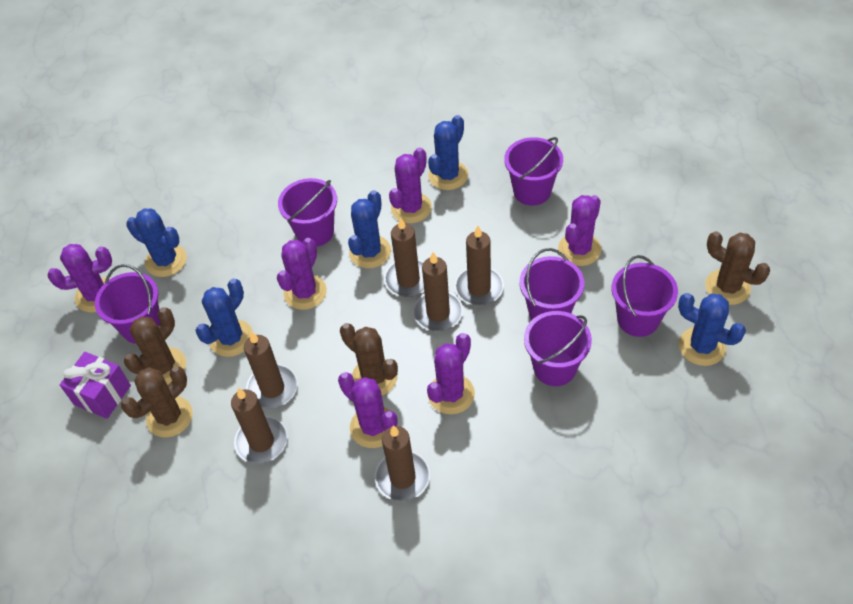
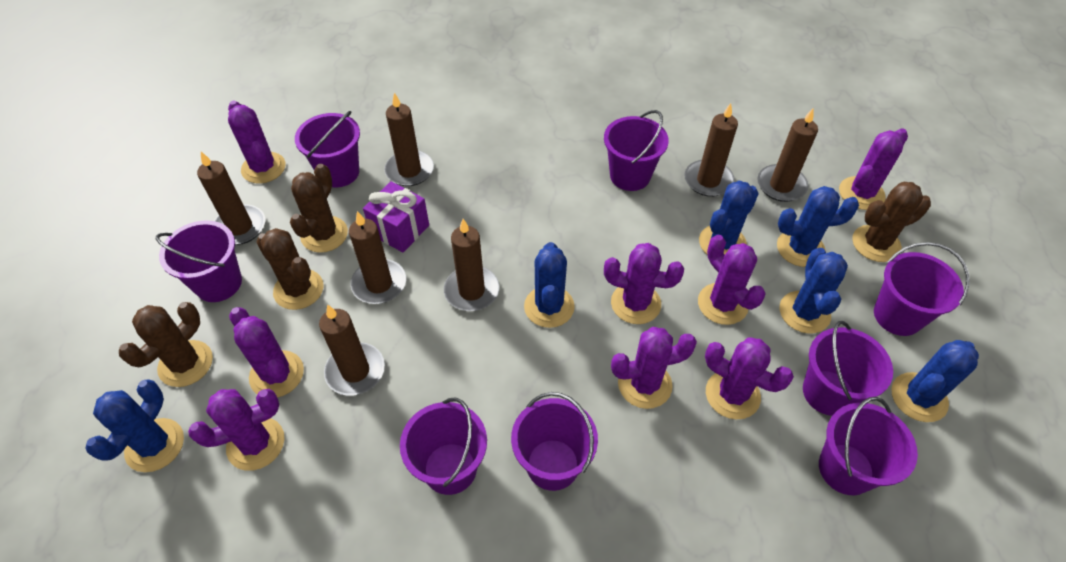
blue cactus: 5 -> 6
brown candle: 6 -> 7
purple bucket: 6 -> 8
purple cactus: 6 -> 8

